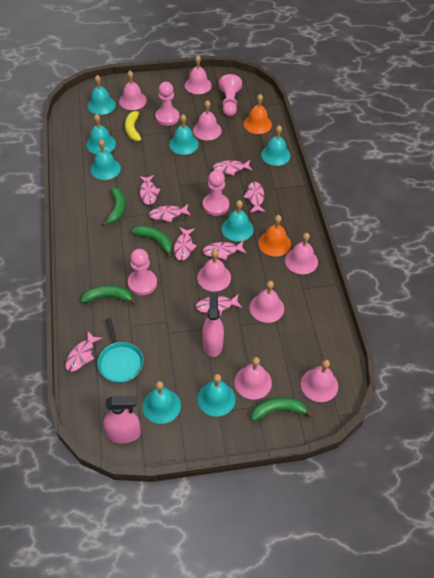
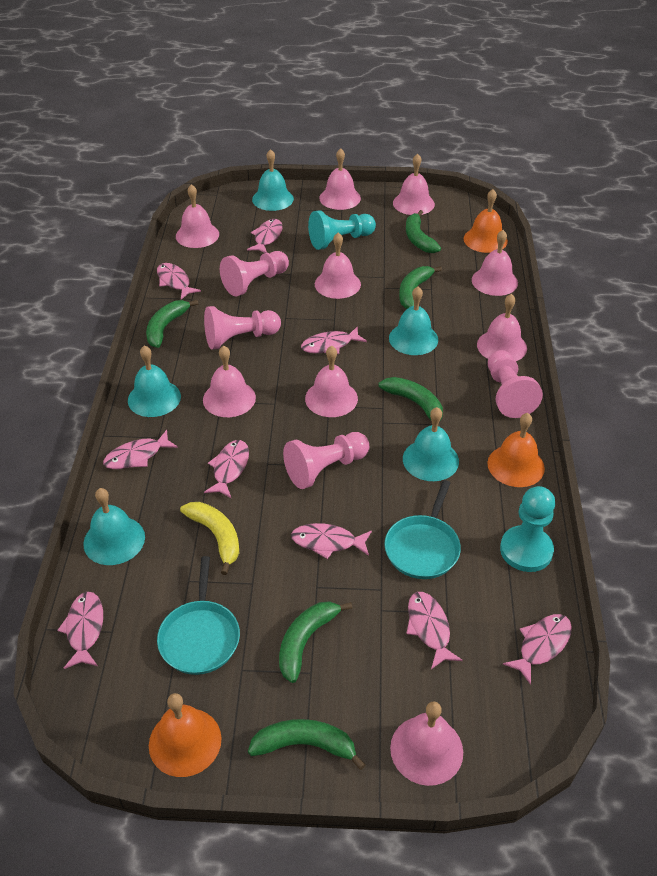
green banana: 4 -> 6
orange bell: 2 -> 3
pink bell: 8 -> 9
pink fish: 8 -> 9
pink spray bottle: 2 -> 0
turquoise bell: 8 -> 5
turquoise pan: 1 -> 2
turquoise pawn: 0 -> 2

